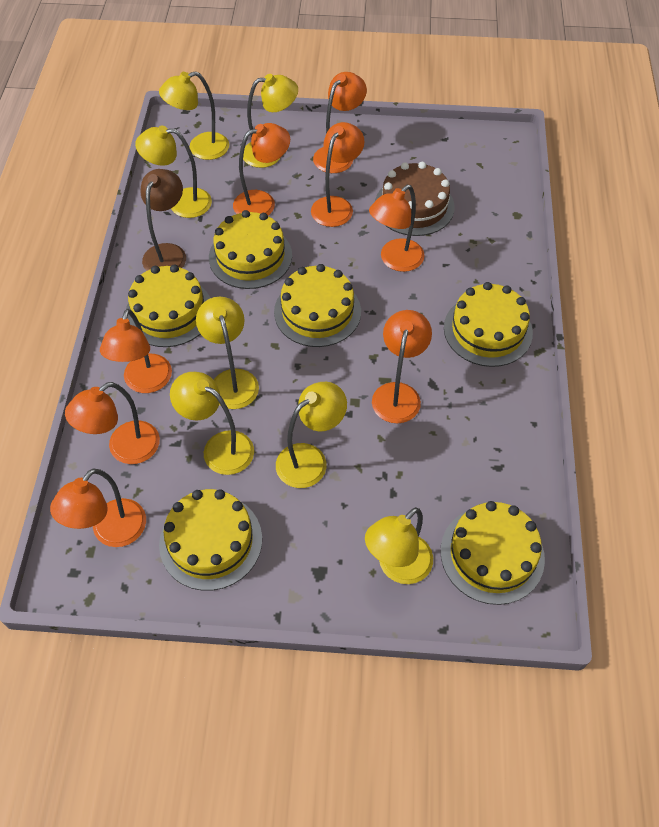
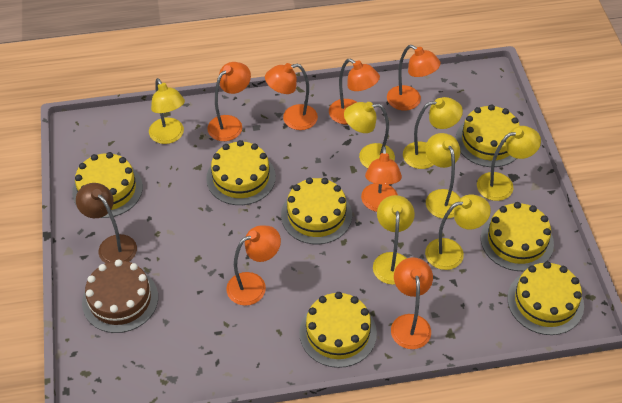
orange lamp: 8 -> 7
yellow cake: 6 -> 7

